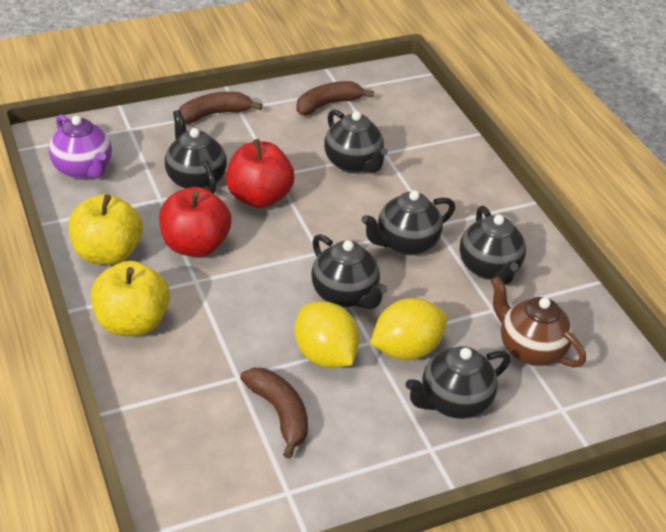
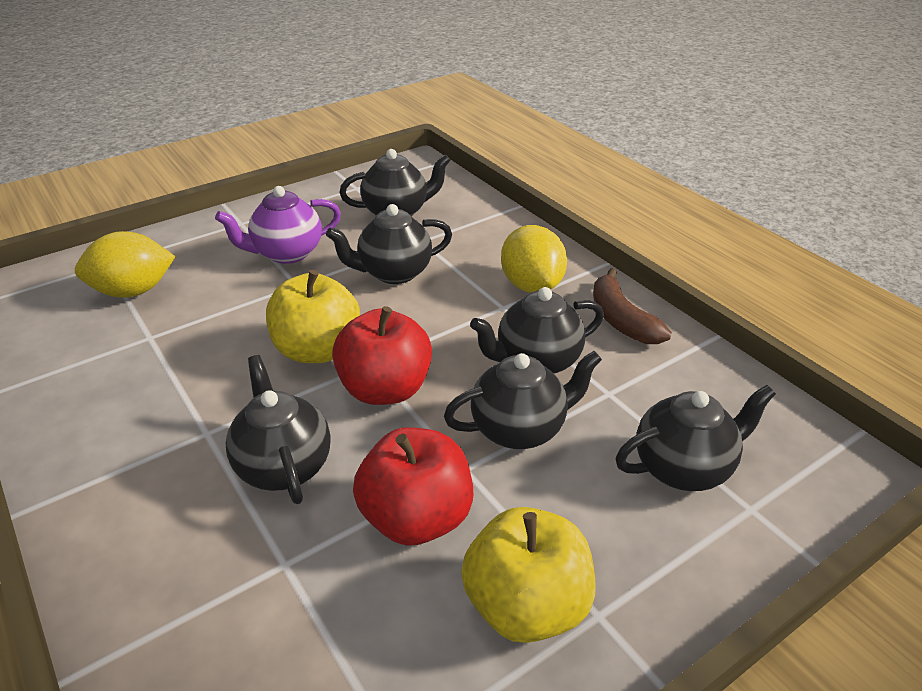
brown banana: 3 -> 1
brown teapot: 1 -> 0

